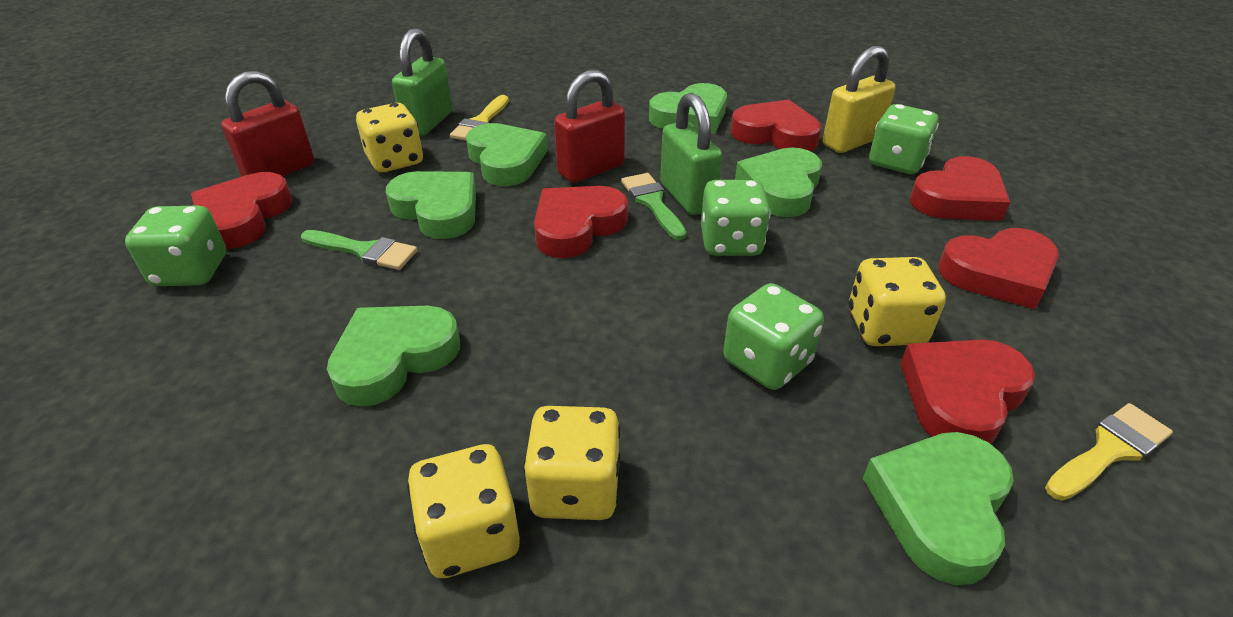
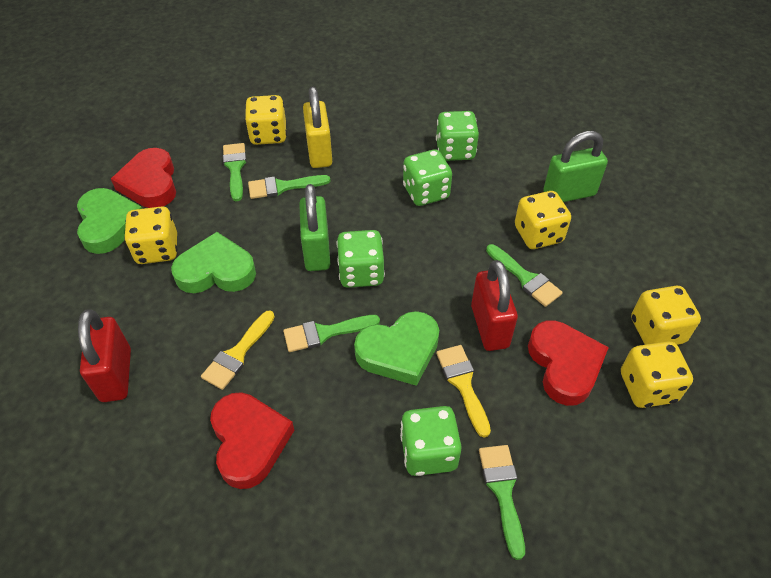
green brush: 2 -> 5
green heart: 6 -> 3
red heart: 6 -> 3
yellow dice: 4 -> 5

